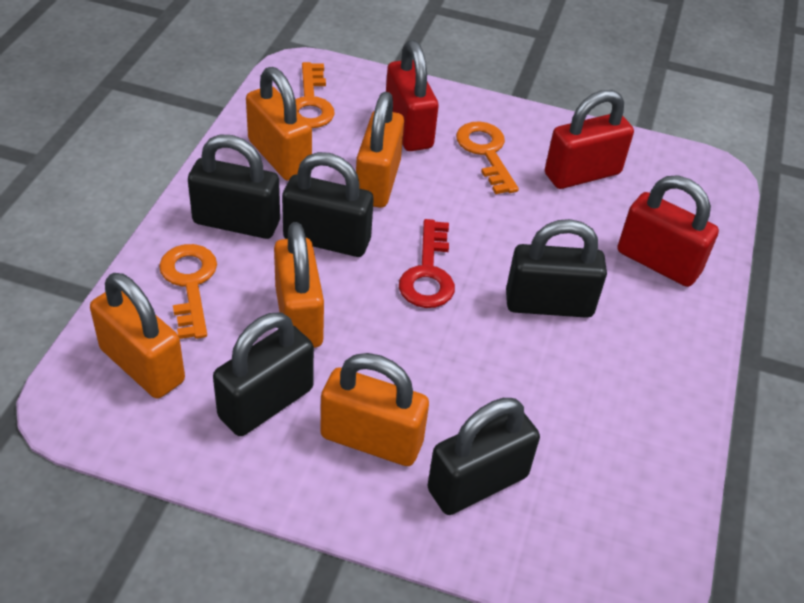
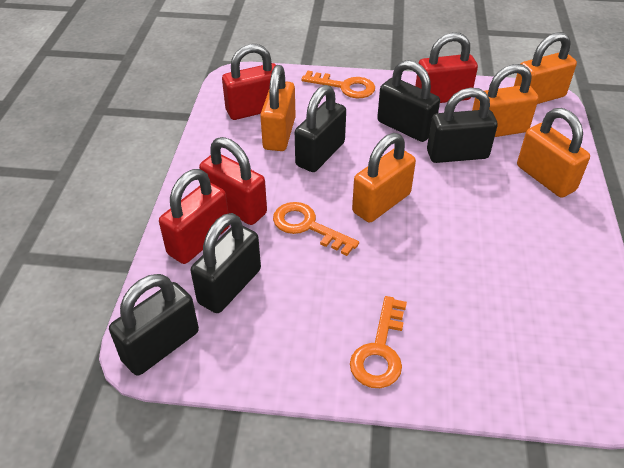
red key: 1 -> 0
red padlock: 3 -> 4

